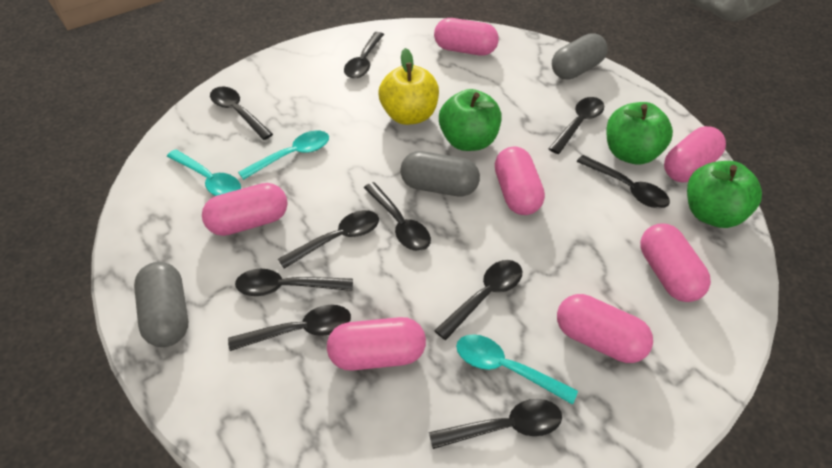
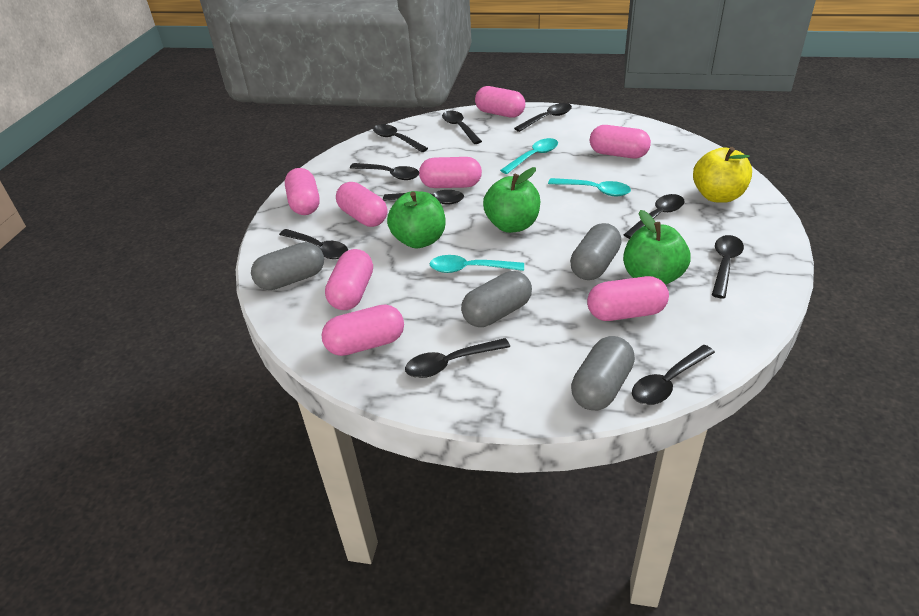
grey capsule: 3 -> 4
pink capsule: 7 -> 8

